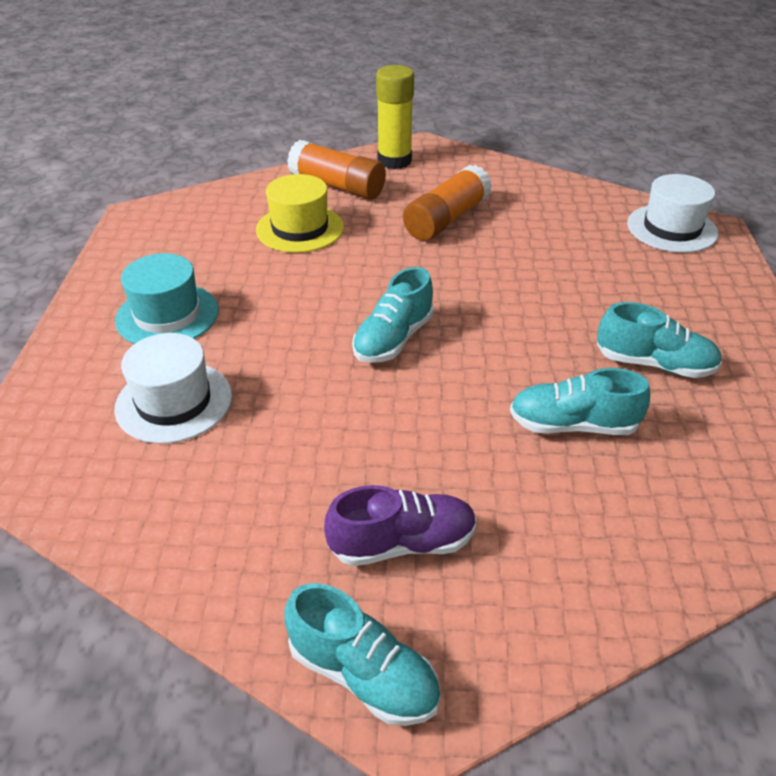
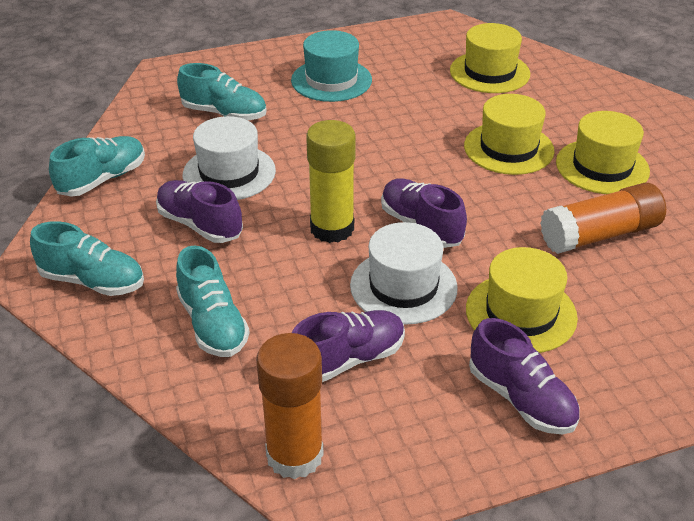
purple shoe: 1 -> 4
yellow hat: 1 -> 4

